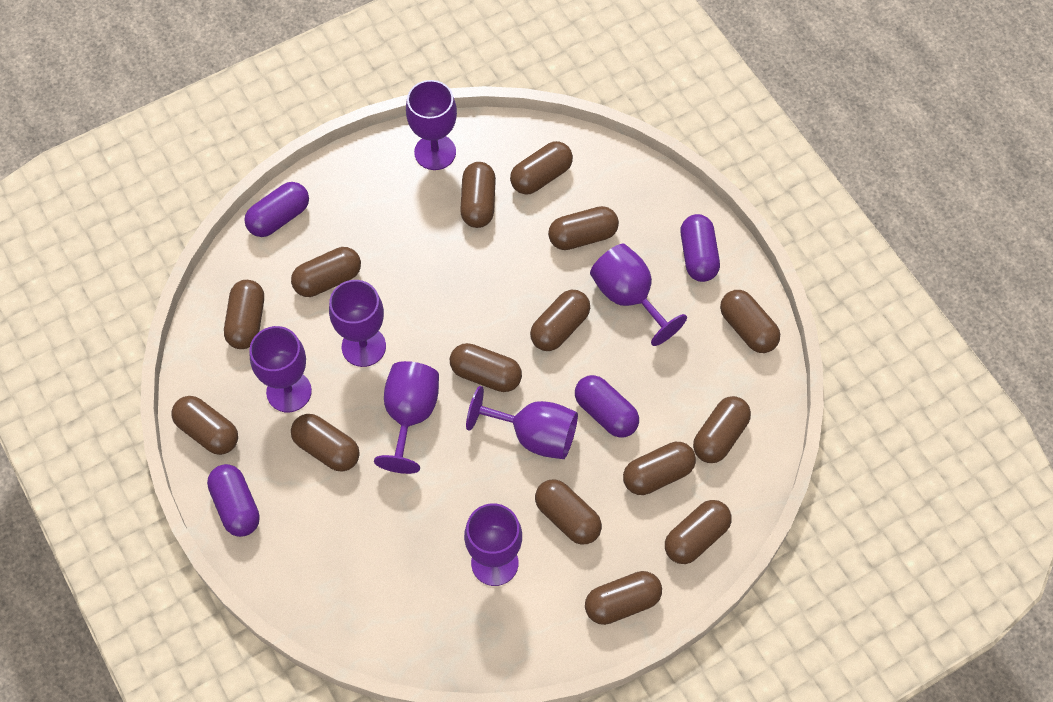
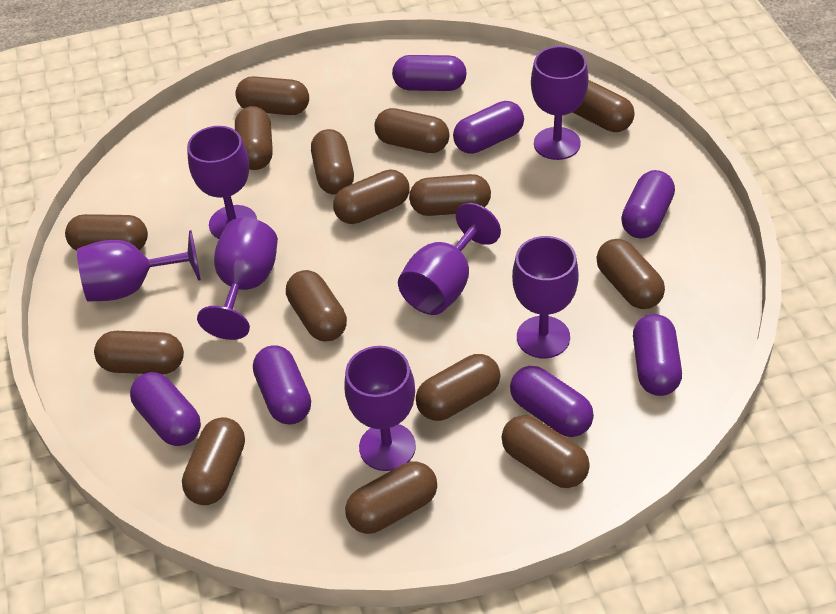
purple capsule: 4 -> 7

